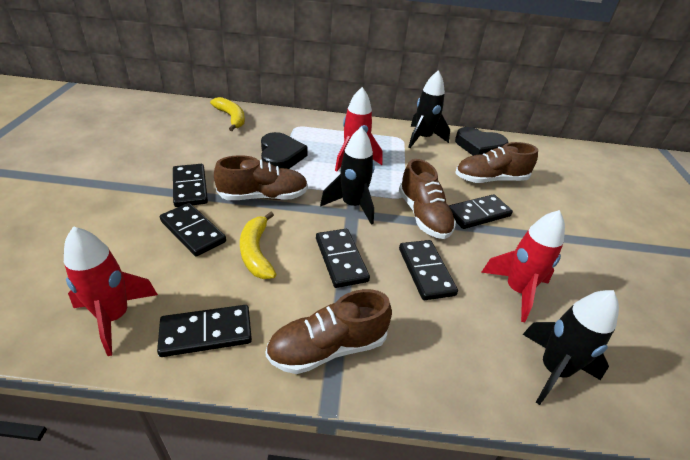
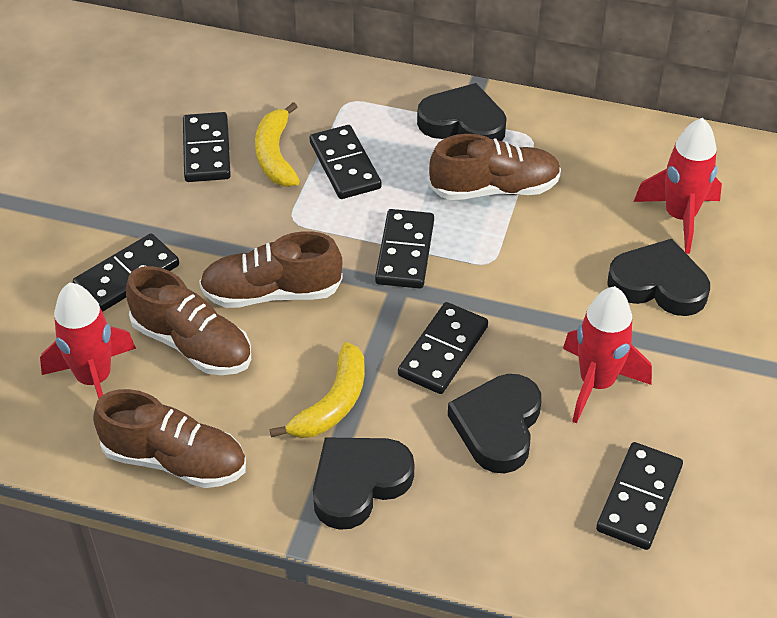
black heart: 2 -> 4
black rocket: 3 -> 0

